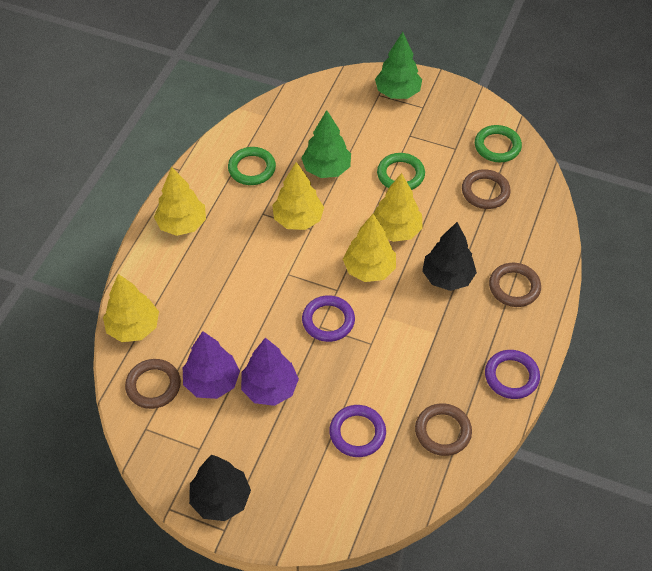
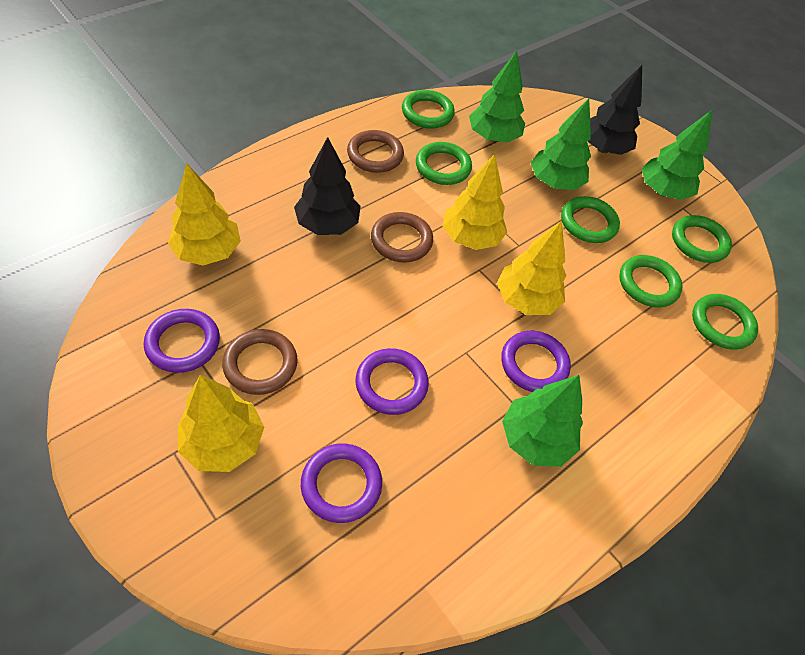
brown ring: 4 -> 3
green ring: 3 -> 6
green tree: 2 -> 4
purple ring: 3 -> 4
purple tree: 2 -> 0
yellow tree: 5 -> 4

